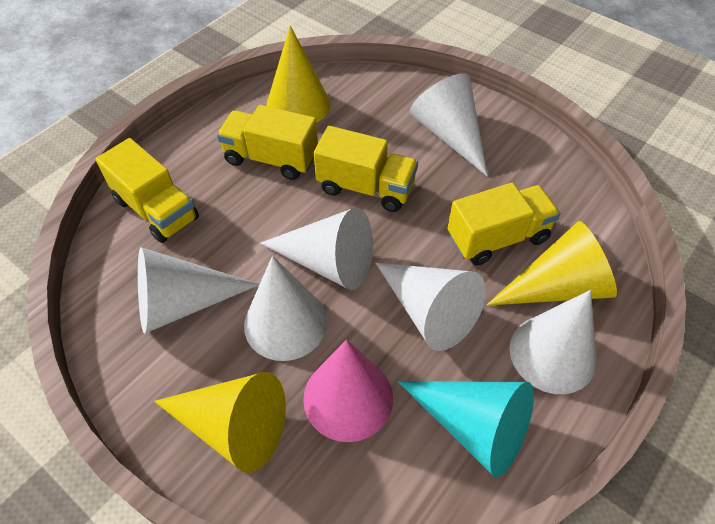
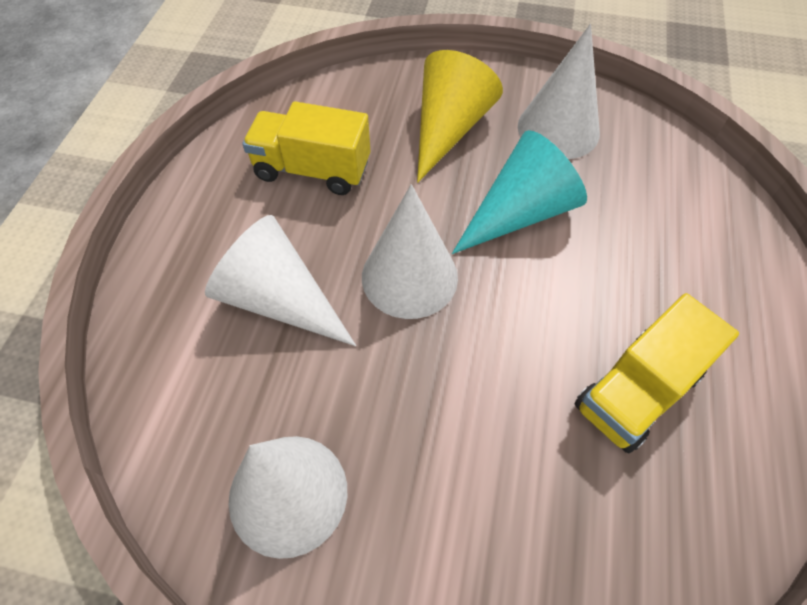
pink cone: 1 -> 0
white cone: 6 -> 4
yellow cone: 3 -> 1
yellow truck: 4 -> 2

